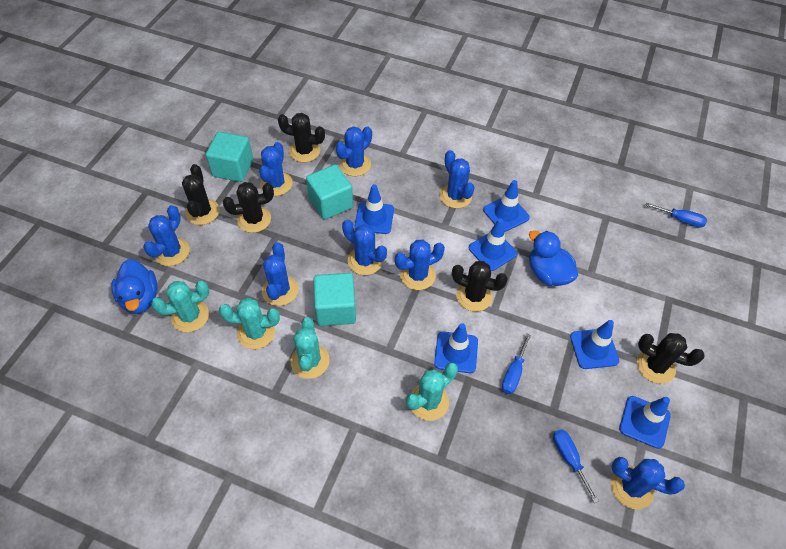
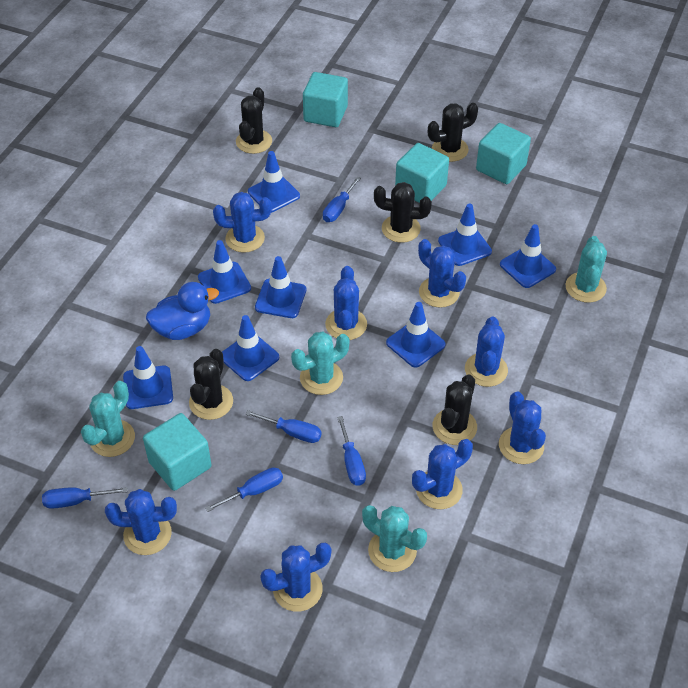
blue duck: 2 -> 1
blue screwdriver: 3 -> 5
blue traffic cone: 6 -> 8
turquoise cube: 3 -> 4

